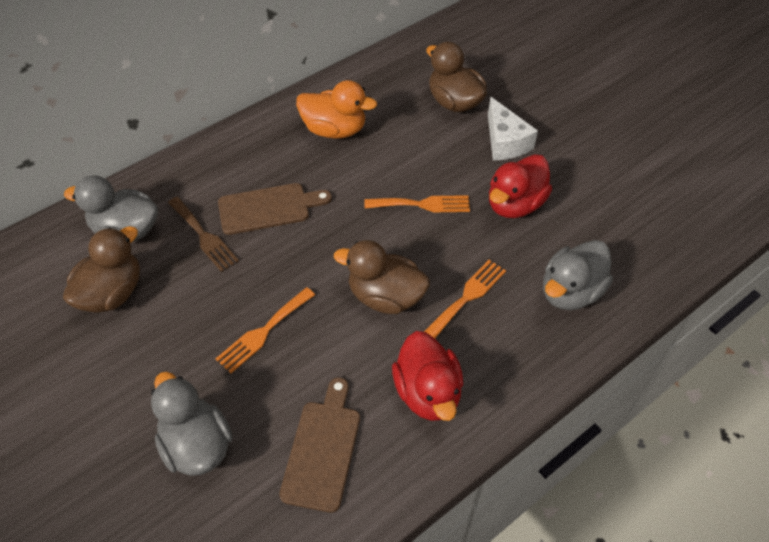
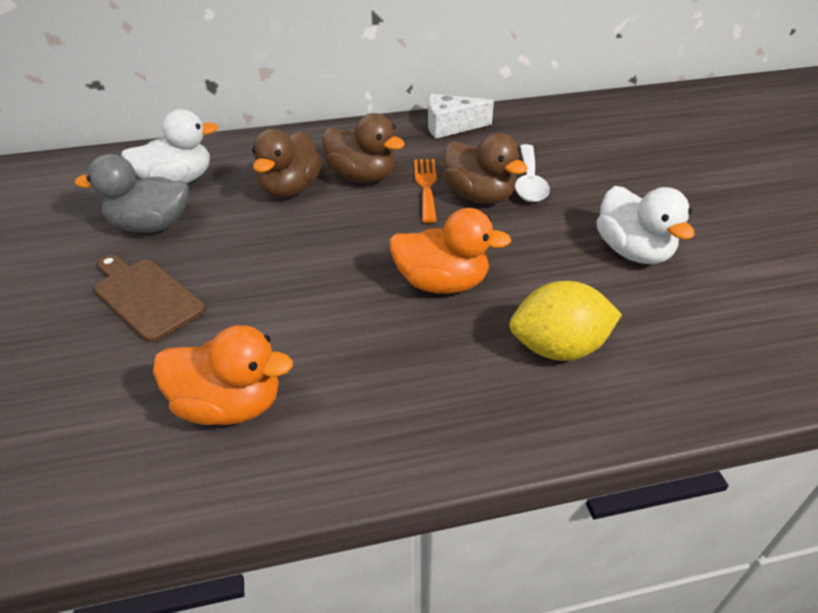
brown cutting board: 2 -> 1
brown fork: 1 -> 0
grey duck: 3 -> 1
orange duck: 1 -> 2
orange fork: 3 -> 1
red duck: 2 -> 0
white duck: 0 -> 2
white spoon: 0 -> 1
yellow lemon: 0 -> 1

